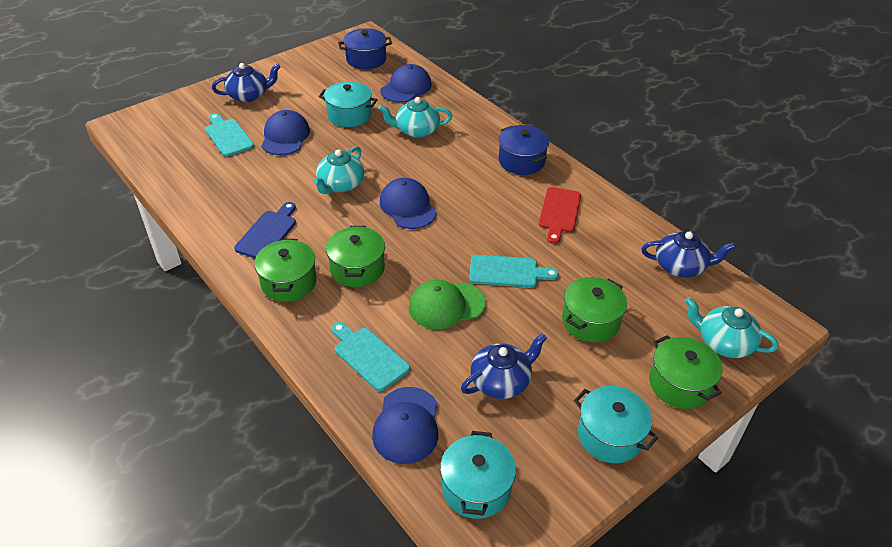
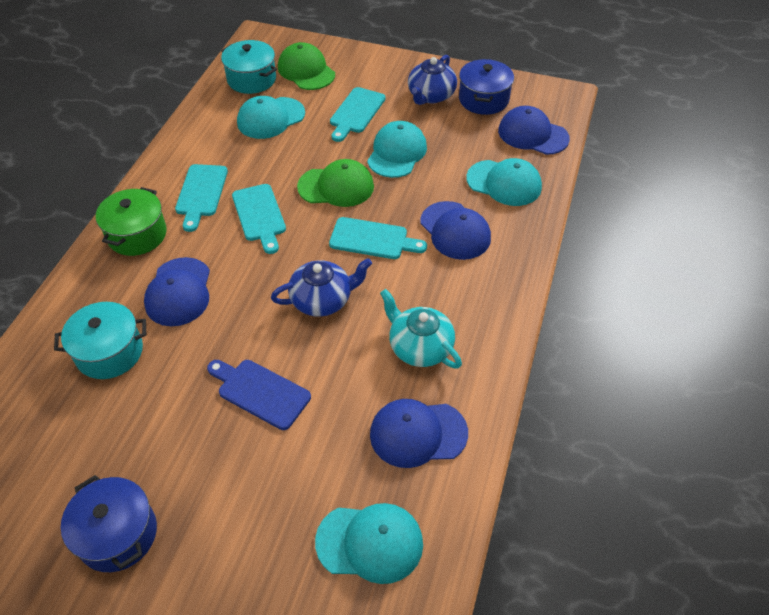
blue teapot: 3 -> 2
green cap: 1 -> 2
green pot: 4 -> 1
red cutting board: 1 -> 0
turquoise cap: 0 -> 4
turquoise cutting board: 3 -> 4
turquoise pot: 3 -> 2
turquoise teapot: 3 -> 1

